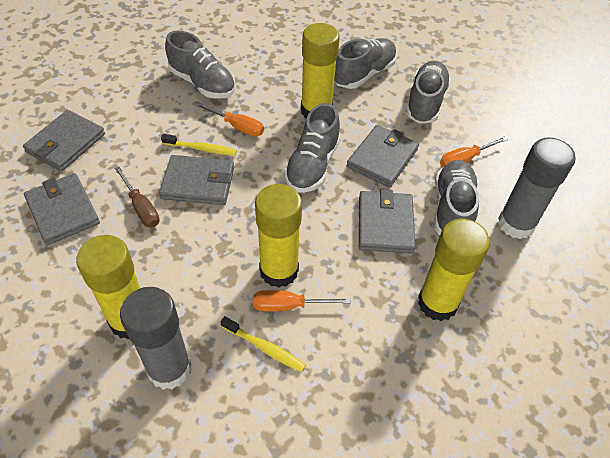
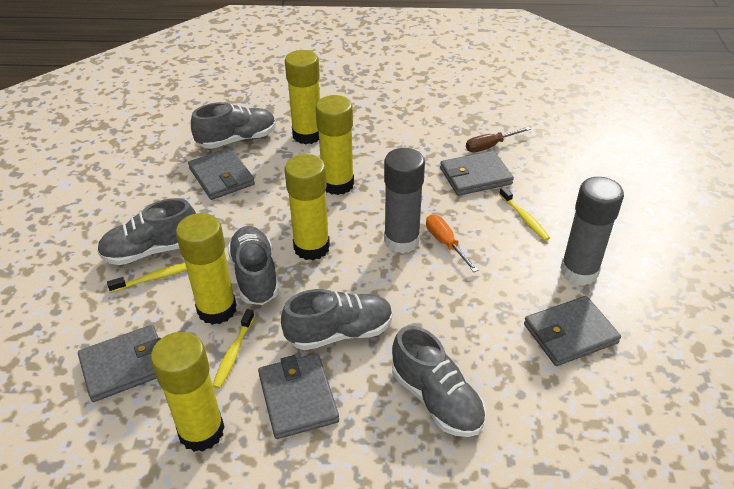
orange screwdriver: 3 -> 1
yellow glue stick: 4 -> 5
yellow toothbrush: 2 -> 3

